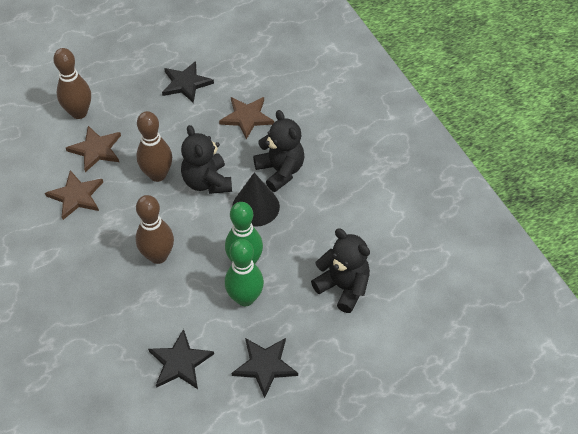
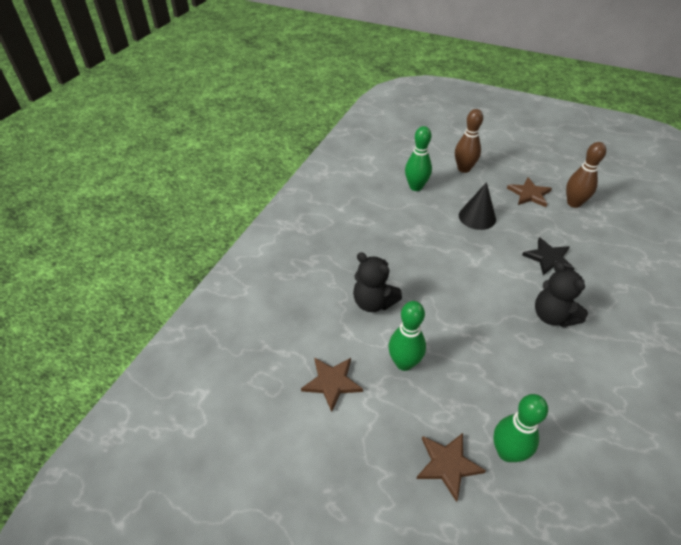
black star: 3 -> 1
black teddy bear: 3 -> 2
brown bowling pin: 3 -> 2
green bowling pin: 2 -> 3

